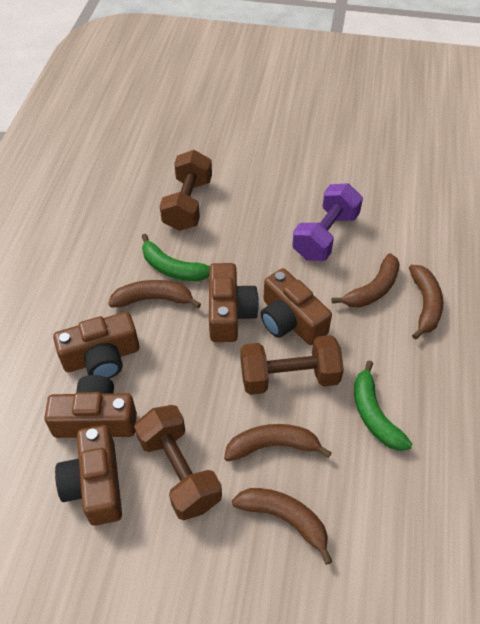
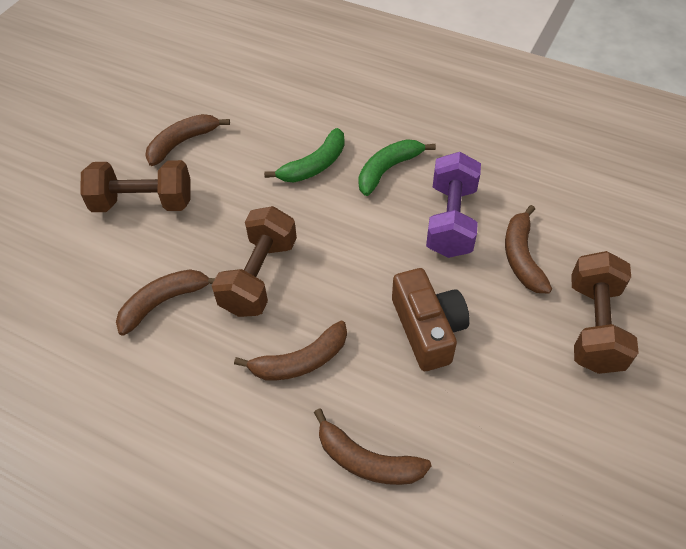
brown camera: 5 -> 1

